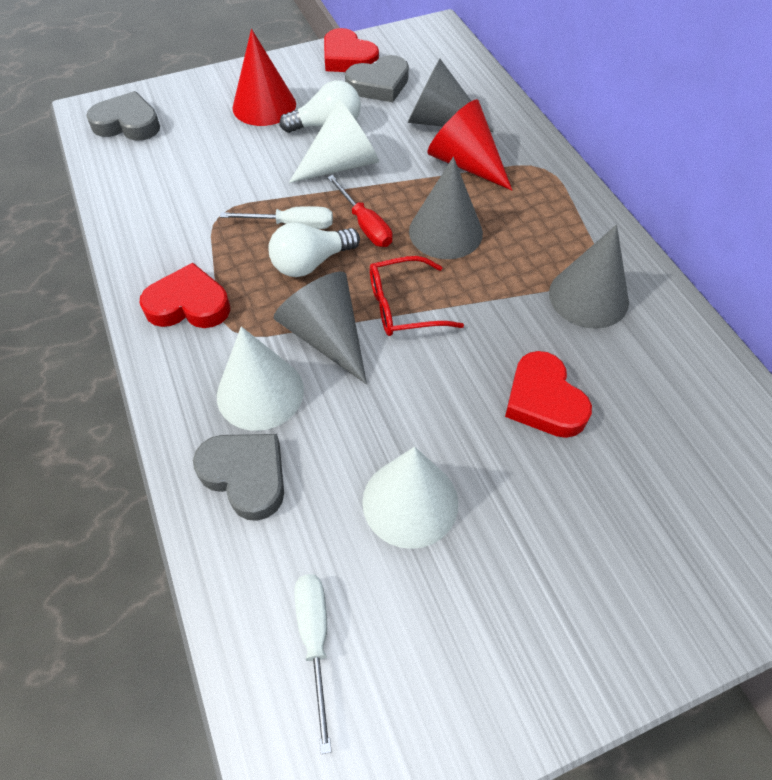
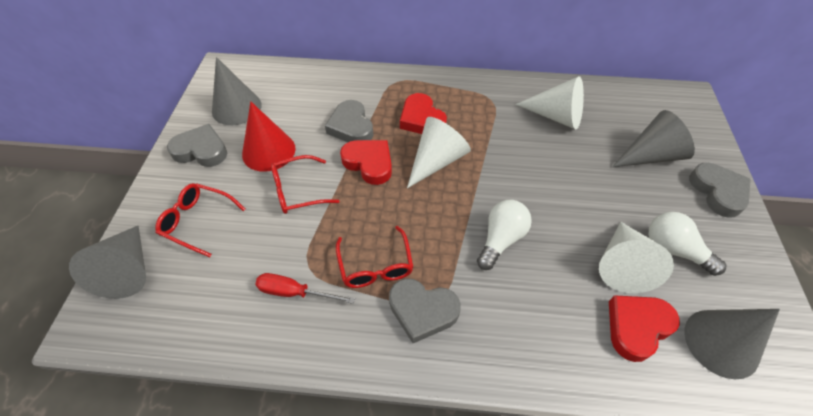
grey heart: 3 -> 4
red cone: 2 -> 1
red glasses: 1 -> 3
white screwdriver: 2 -> 0

